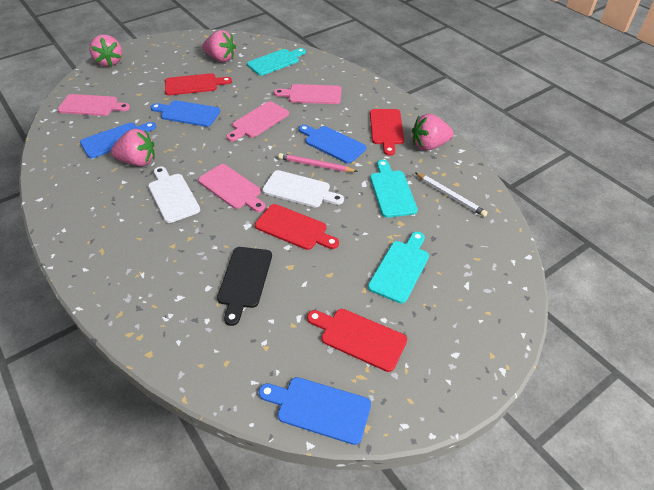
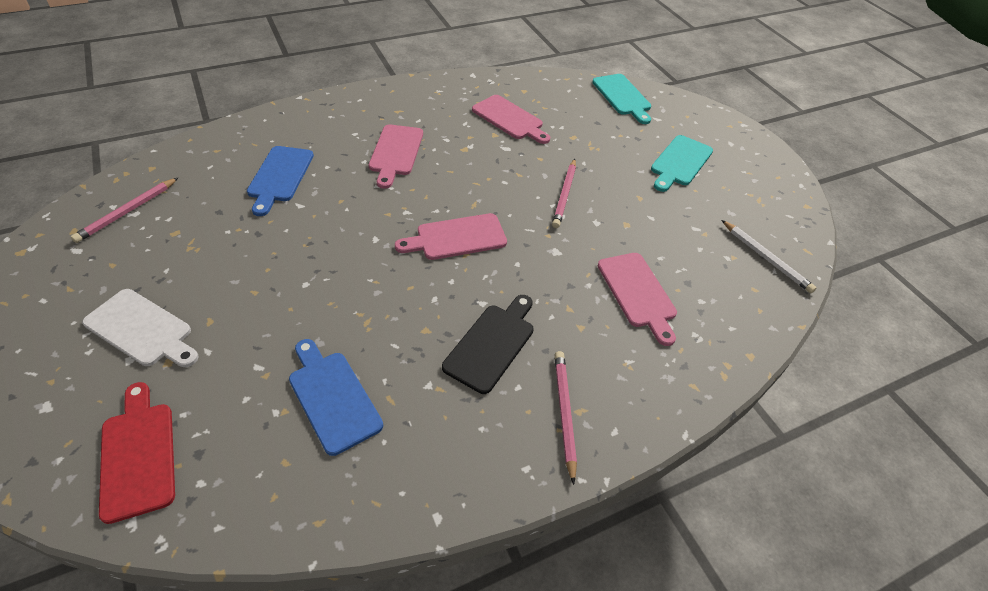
blue cutting board: 4 -> 2
pink pencil: 1 -> 3
pink strawberry: 4 -> 0
red cutting board: 4 -> 1
turquoise cutting board: 3 -> 2
white cutting board: 2 -> 1

